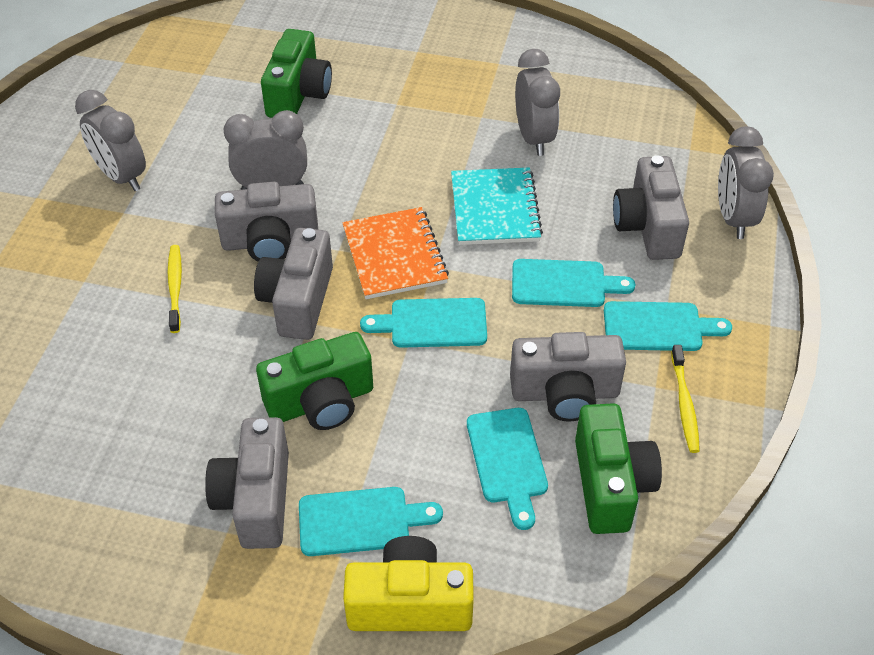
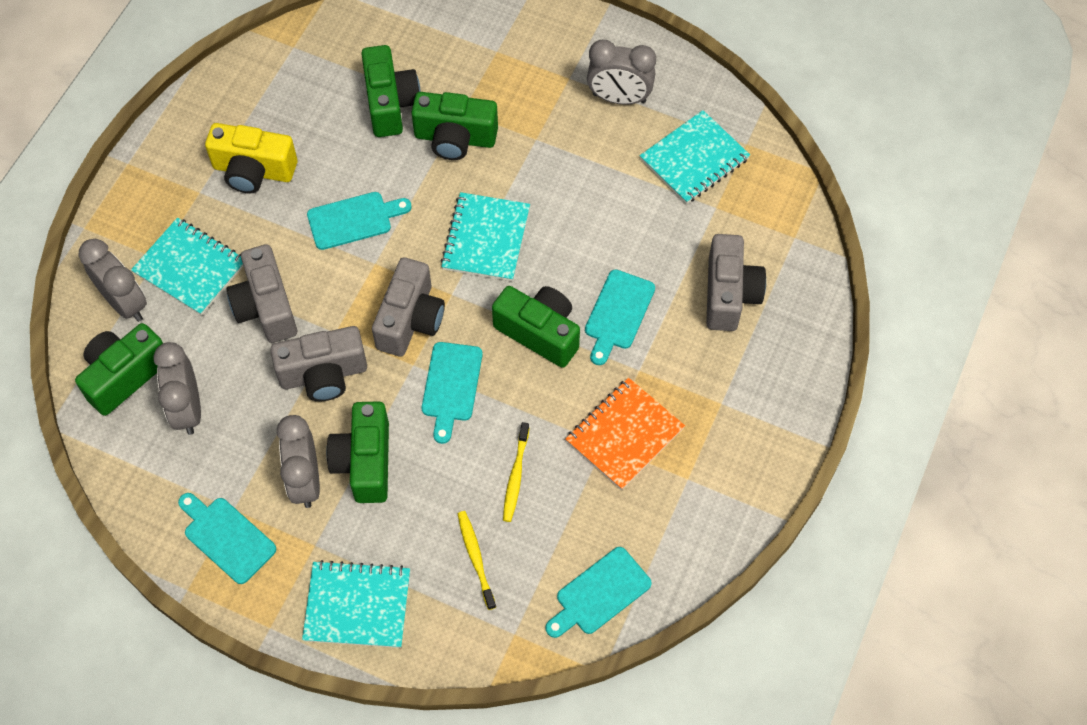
green camera: 3 -> 5
grey camera: 5 -> 4
turquoise notebook: 1 -> 4

